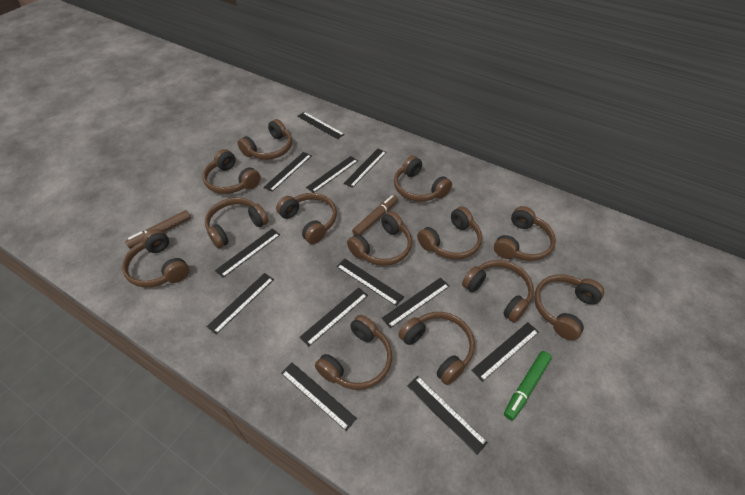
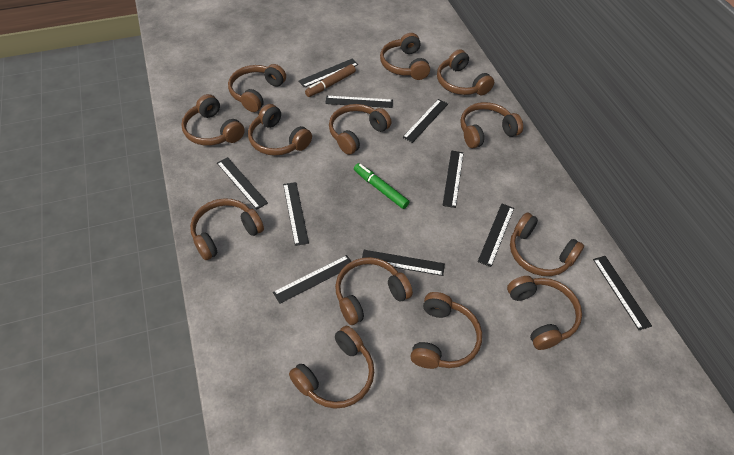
black ruler: 12 -> 10
brown marker: 2 -> 1

